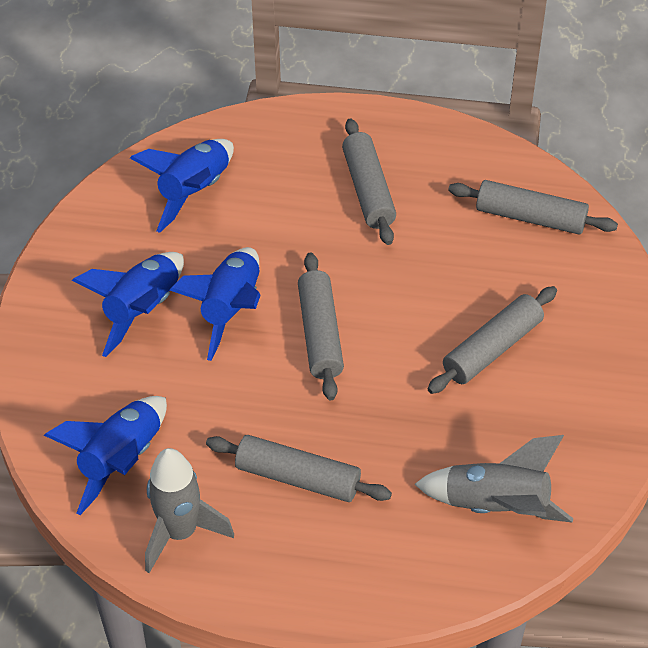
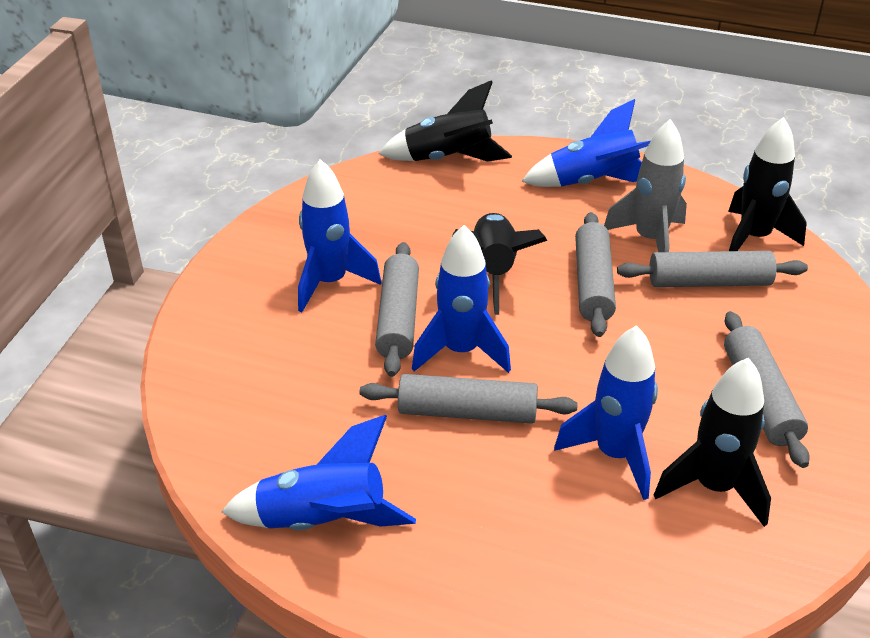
black rocket: 0 -> 4
blue rocket: 4 -> 5
grey rocket: 2 -> 1

